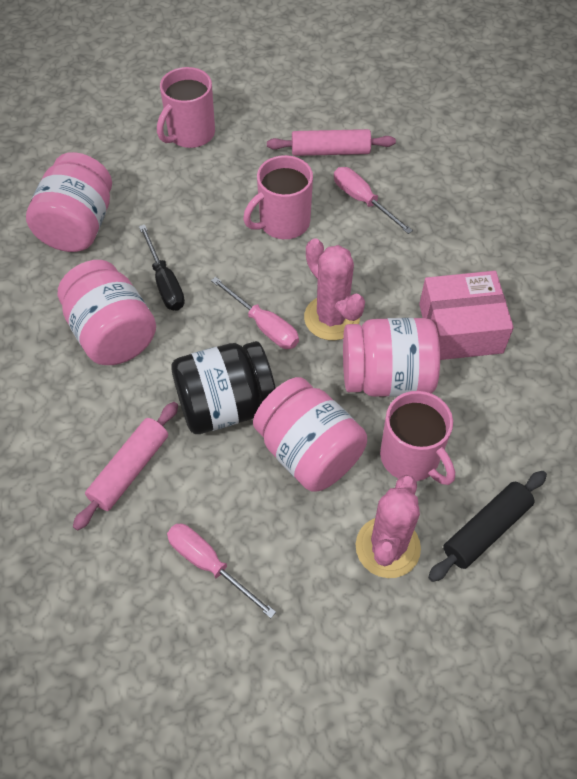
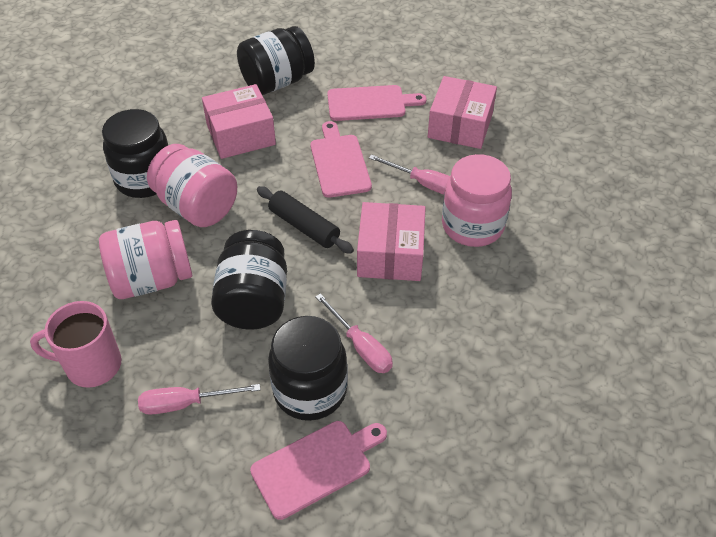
black jar: 1 -> 4
black screwdriver: 1 -> 0
pink box: 1 -> 3
pink cactus: 2 -> 0
pink cutting board: 0 -> 3
pink jar: 4 -> 3
pink mug: 3 -> 1
pink rolling pin: 2 -> 0

